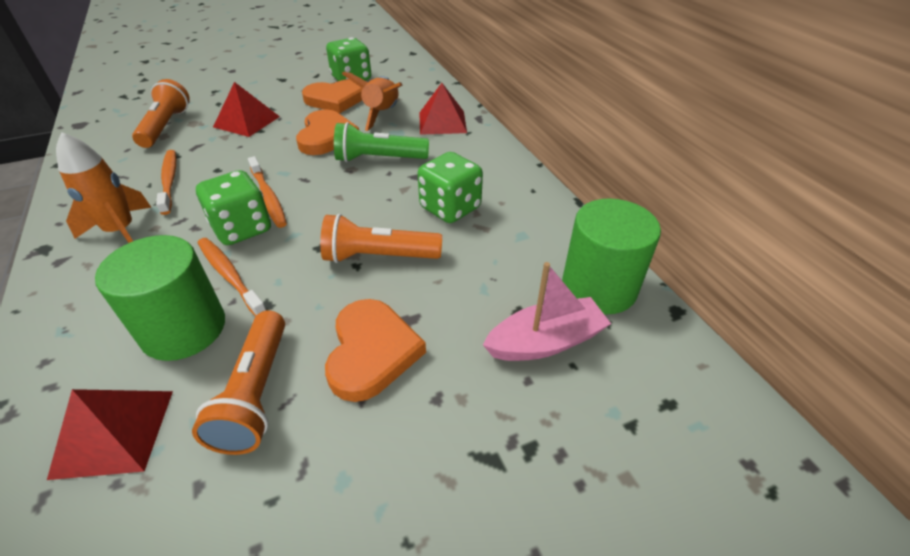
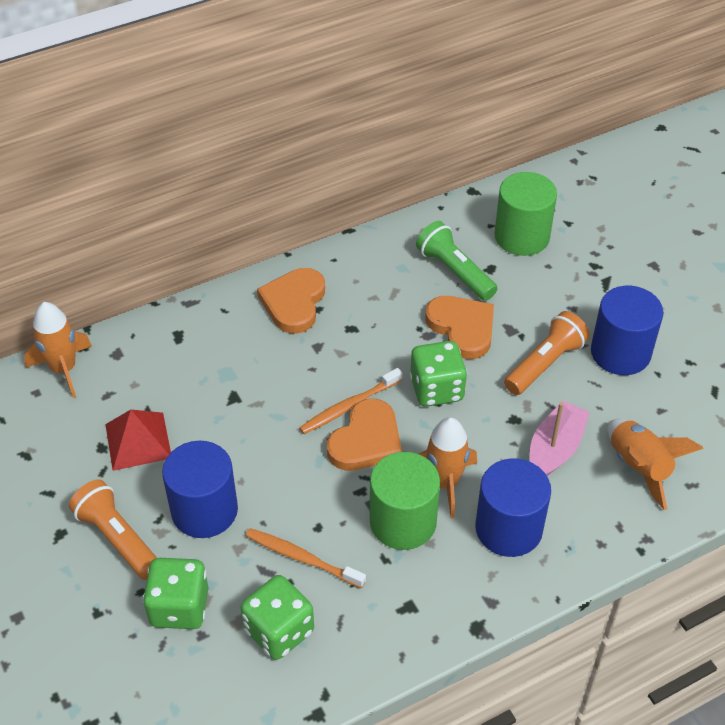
blue cylinder: 0 -> 3
orange flashlight: 3 -> 2
orange rocket: 2 -> 3
orange toothbrush: 3 -> 2
red pyramid: 3 -> 1

